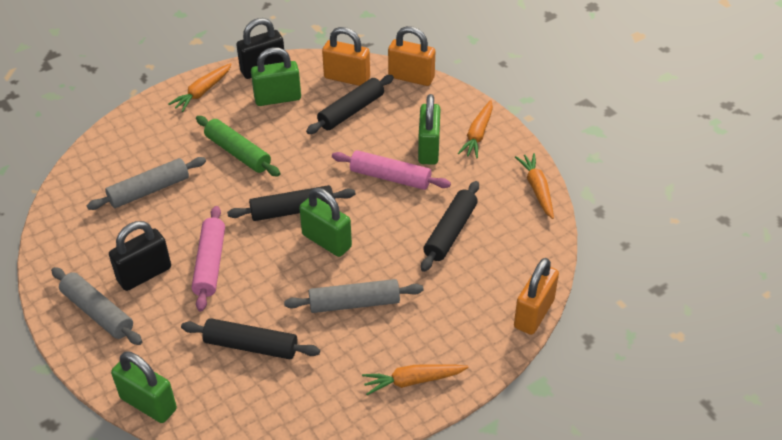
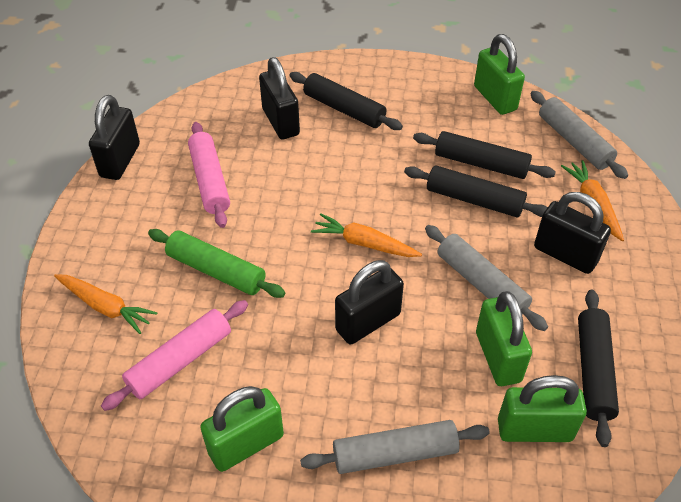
black padlock: 2 -> 4
orange carrot: 4 -> 3
orange padlock: 3 -> 0

